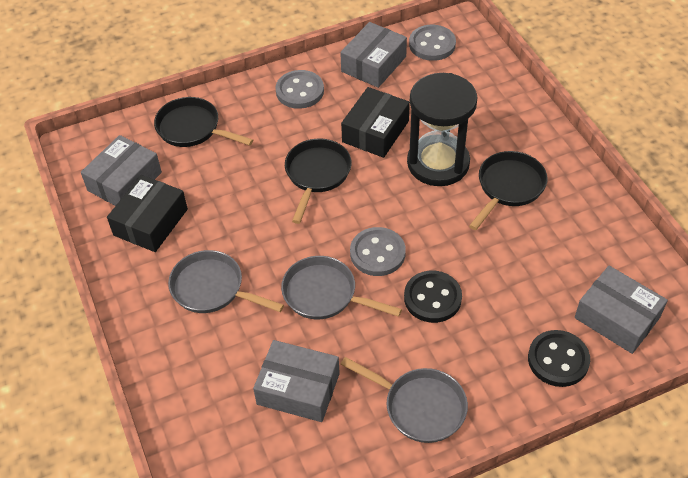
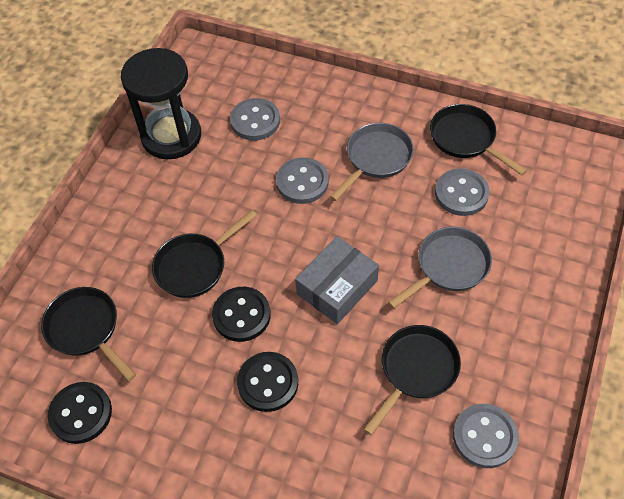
black box: 2 -> 0
black button: 2 -> 3
black pan: 3 -> 4
grey box: 4 -> 1
grey button: 3 -> 4
grey pan: 3 -> 2

